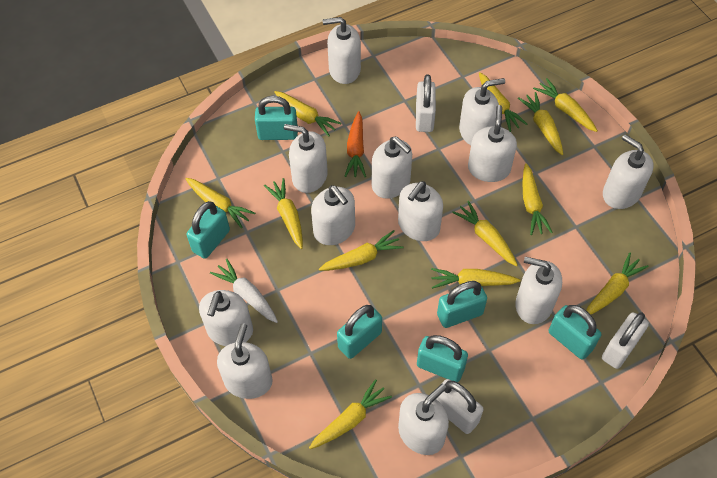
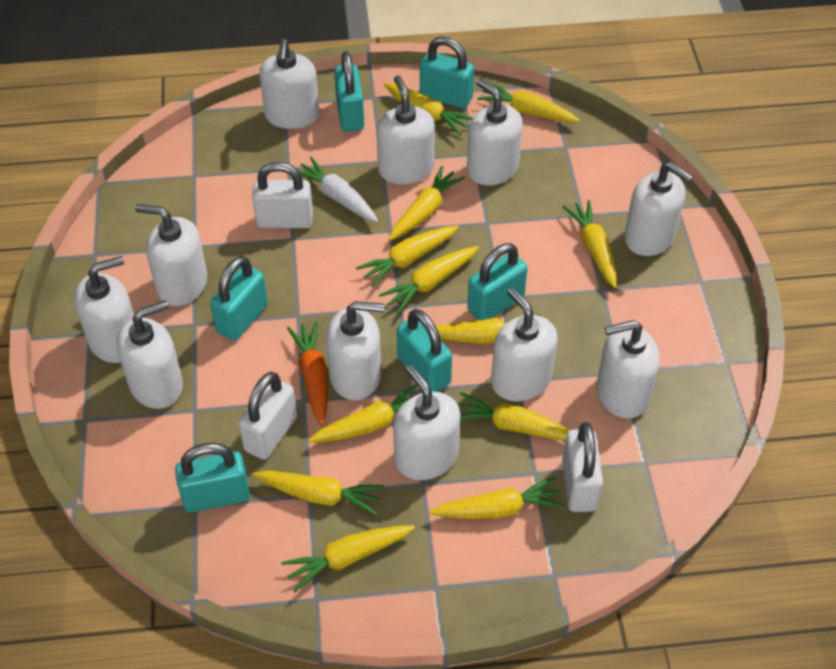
white soap dispenser: 12 -> 11

